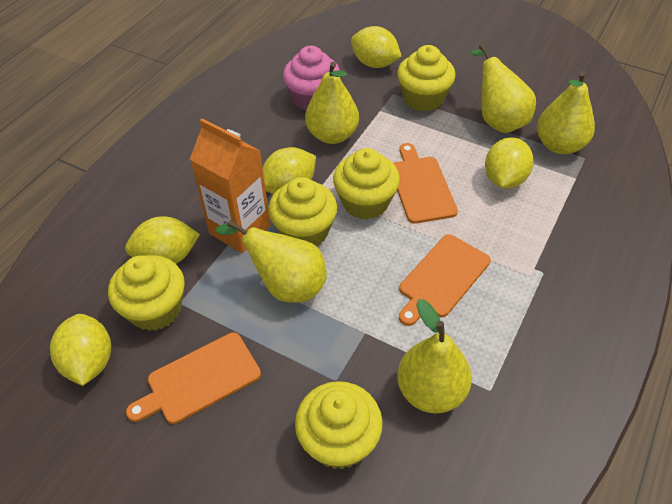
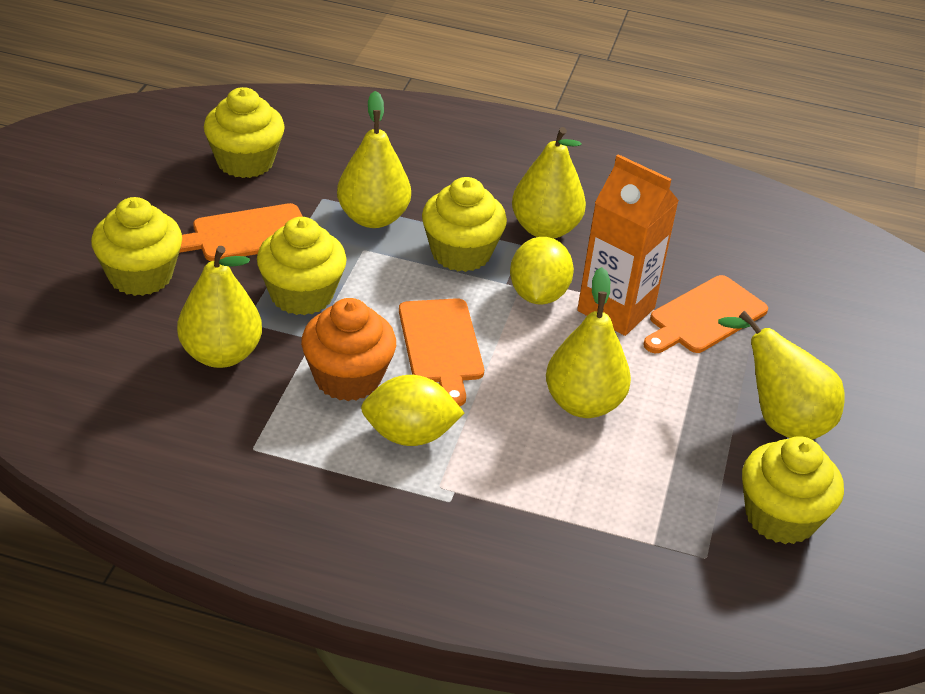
orange cupcake: 0 -> 1
pink cupcake: 1 -> 0
yellow lemon: 5 -> 2

